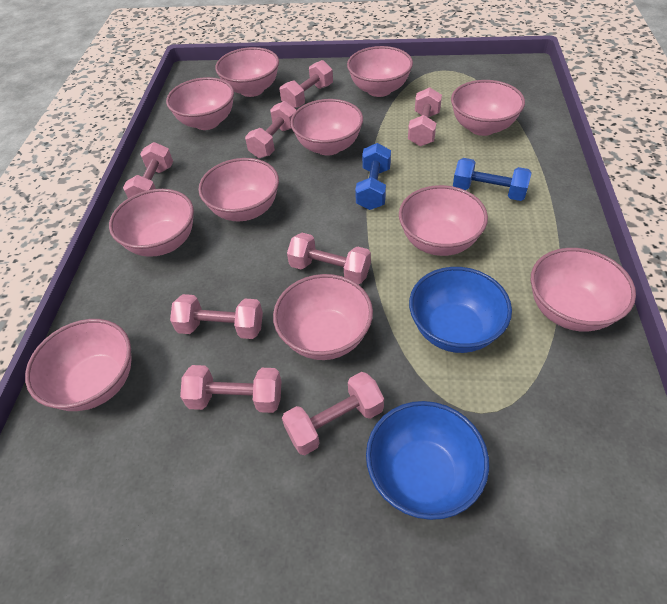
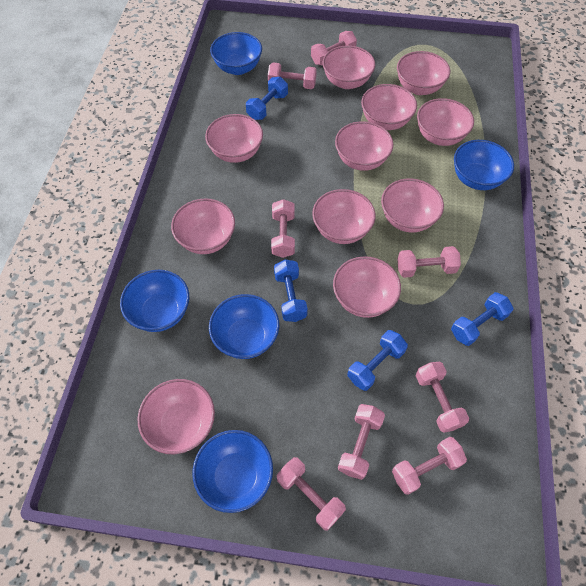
blue bowl: 2 -> 5
blue dumbbell: 2 -> 4

